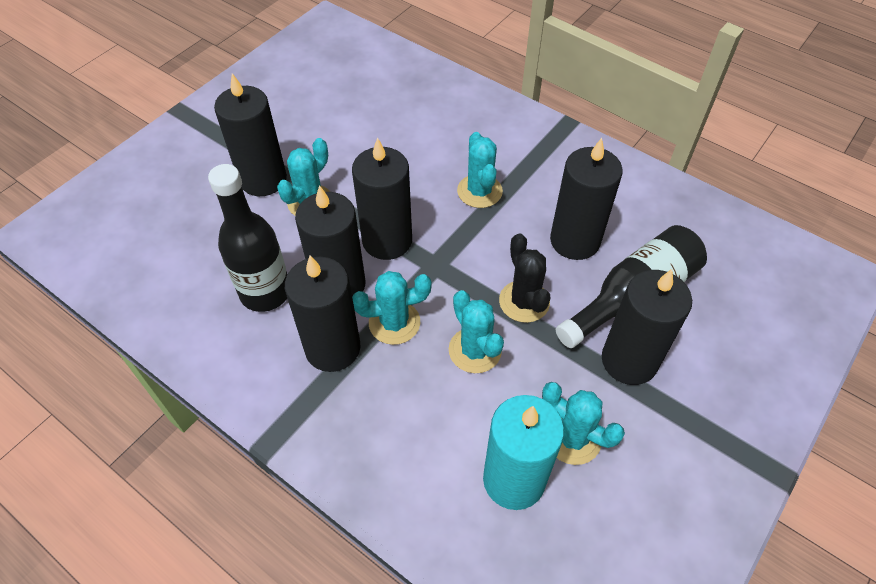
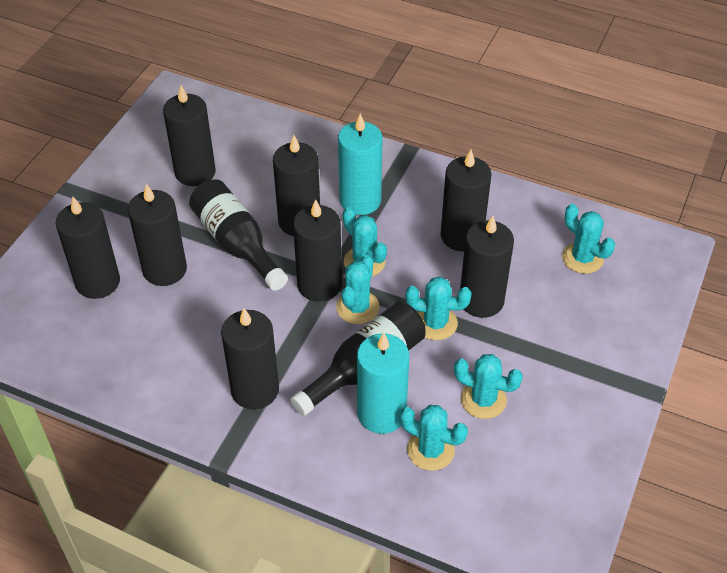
black cactus: 1 -> 0
black candle: 6 -> 8
turquoise cactus: 5 -> 6
turquoise candle: 1 -> 2

